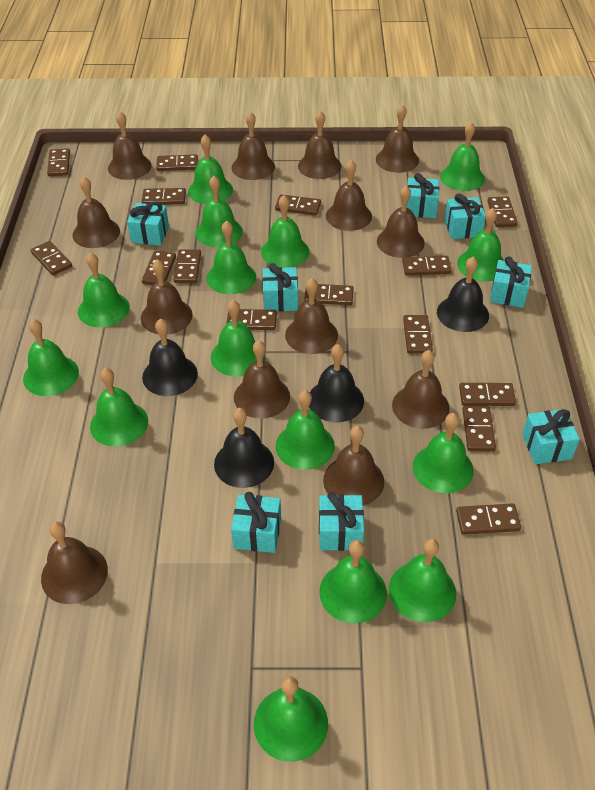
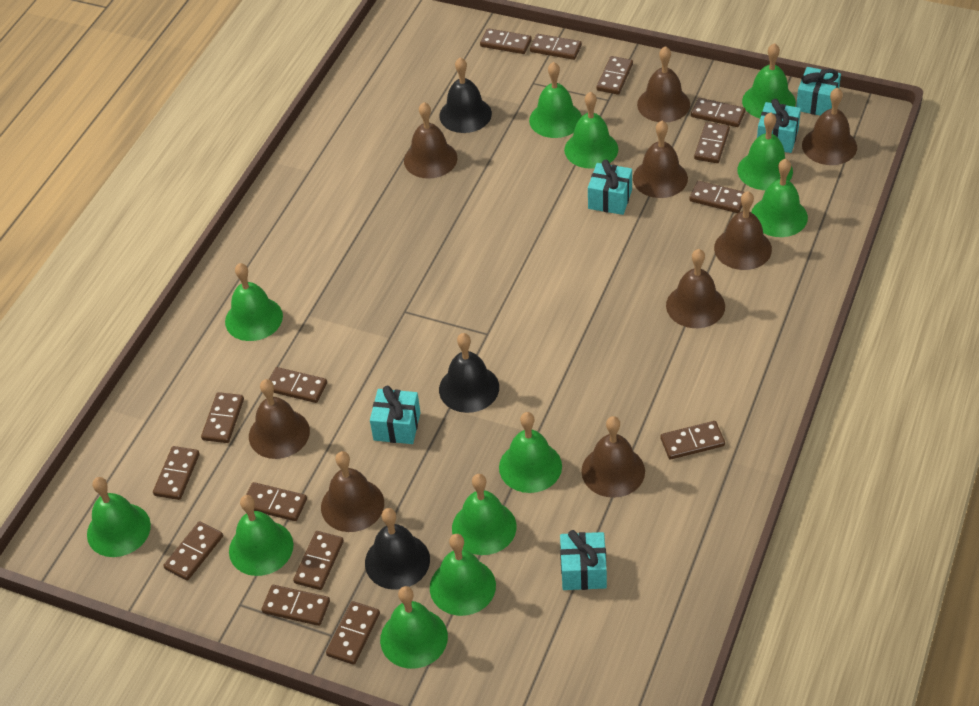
black bell: 4 -> 3
brown bell: 13 -> 9
green bell: 15 -> 12
turquoise gift: 8 -> 5

